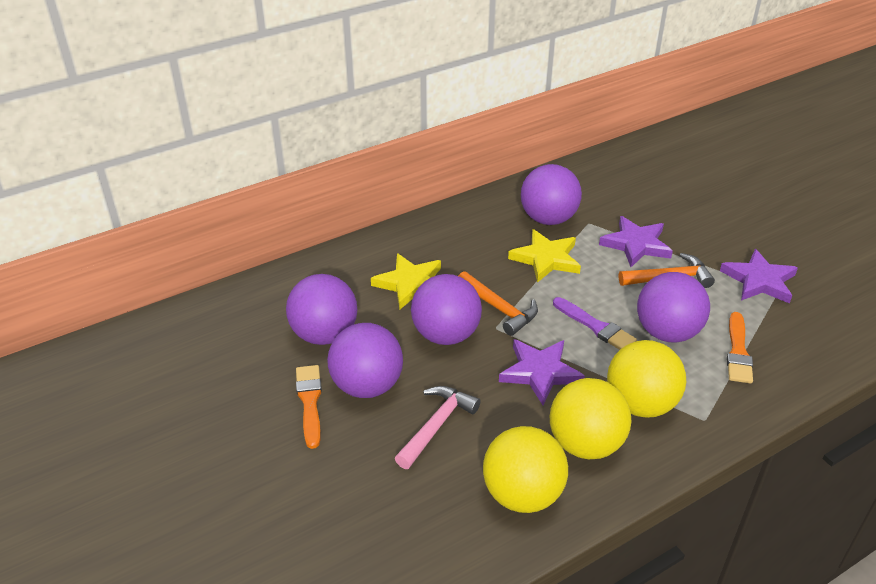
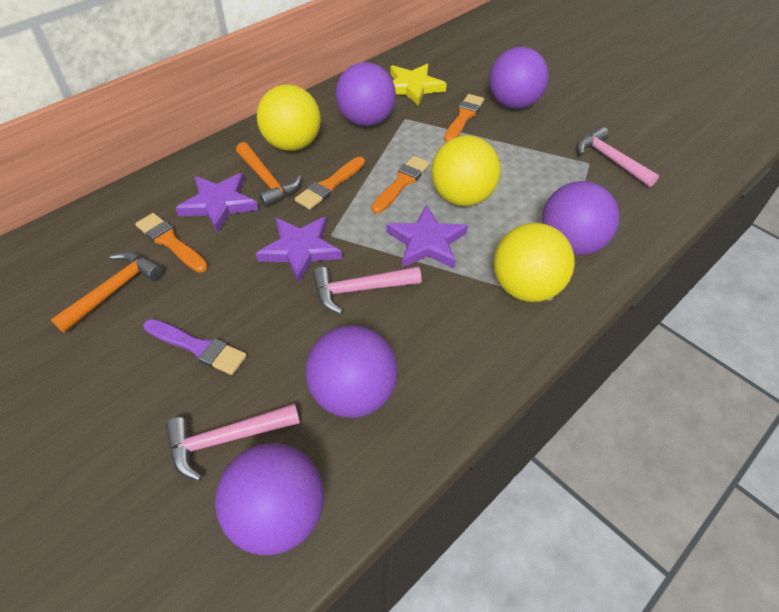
orange brush: 2 -> 4
pink hammer: 1 -> 3
yellow star: 2 -> 1

